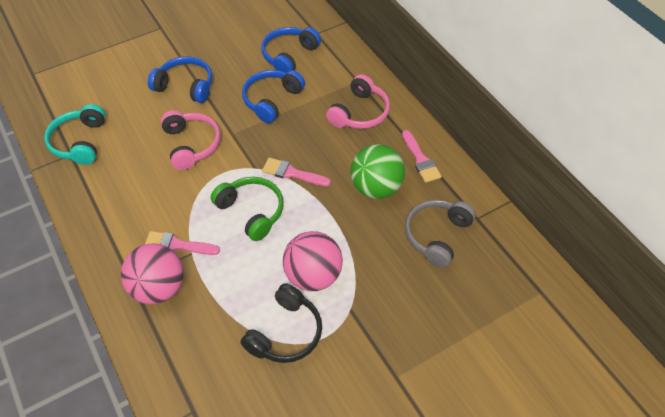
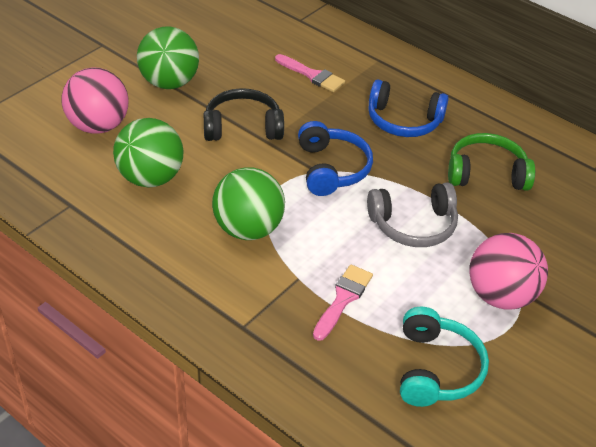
blue headphones: 3 -> 2
green ball: 1 -> 3
pink brush: 3 -> 2
pink headphones: 2 -> 0

